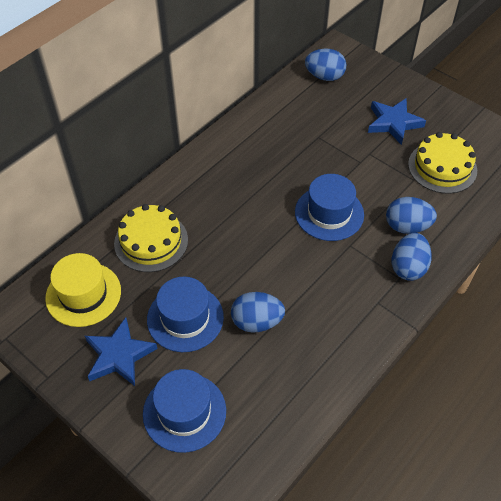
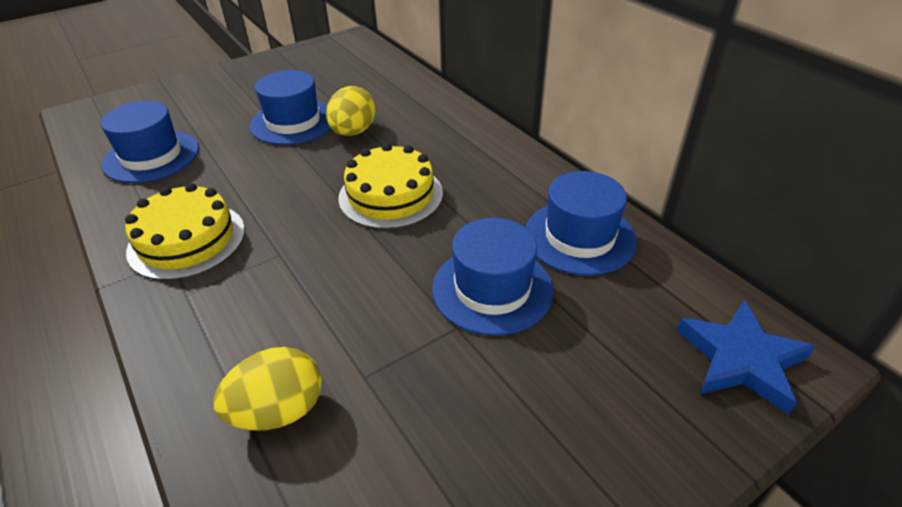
blue egg: 4 -> 0
blue hat: 3 -> 4
blue star: 2 -> 1
yellow egg: 0 -> 2
yellow hat: 1 -> 0

